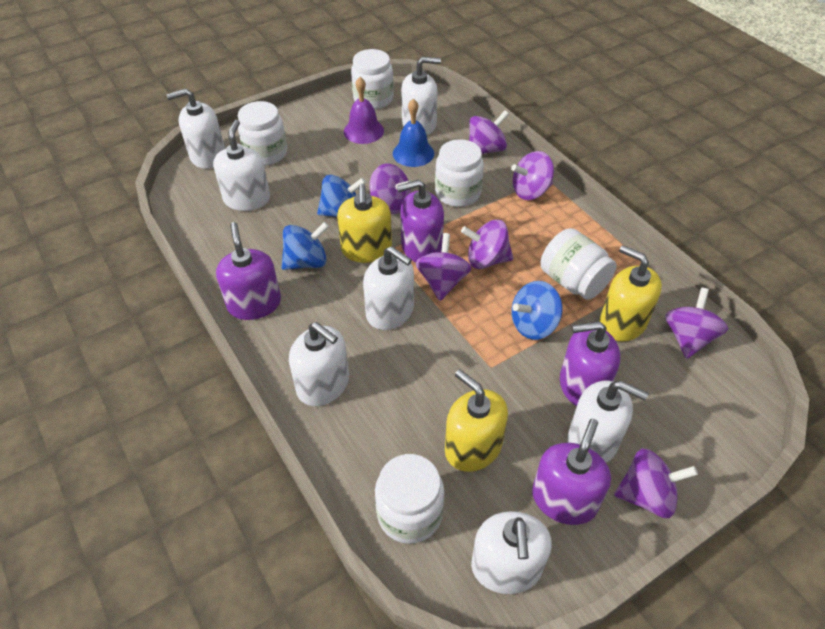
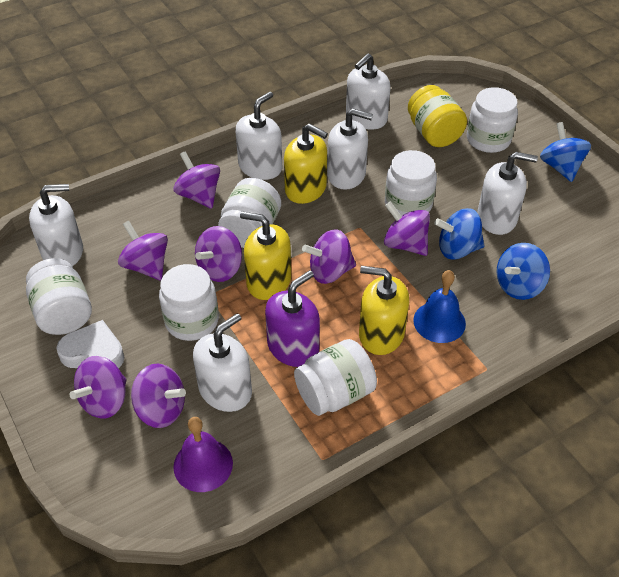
purple soap dispenser: 4 -> 1
white heart: 0 -> 1
white jar: 5 -> 6
white soap dispenser: 7 -> 6
yellow jar: 0 -> 1

